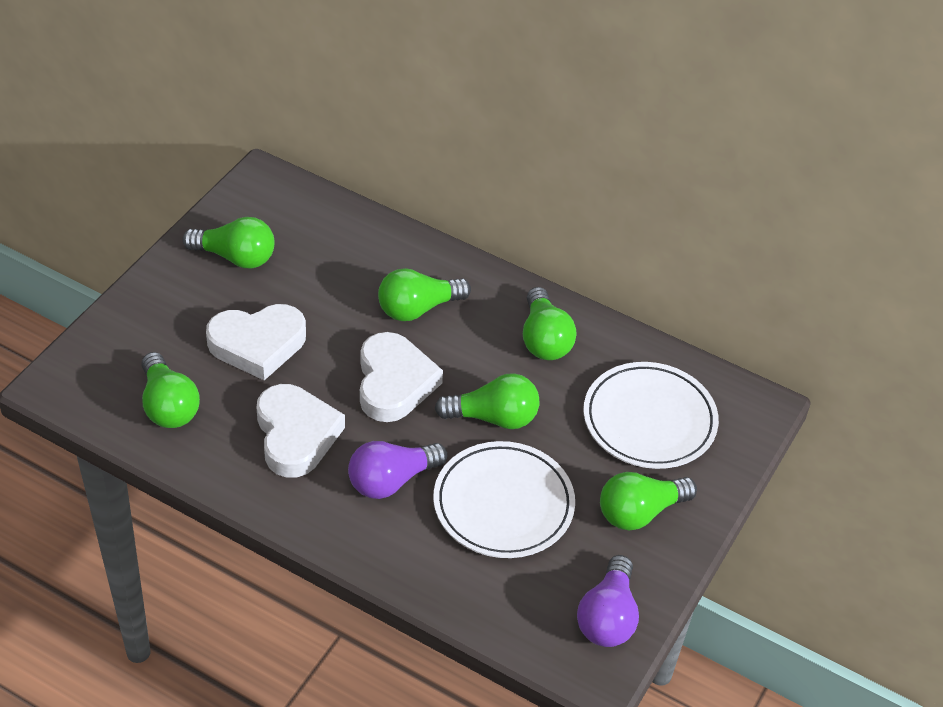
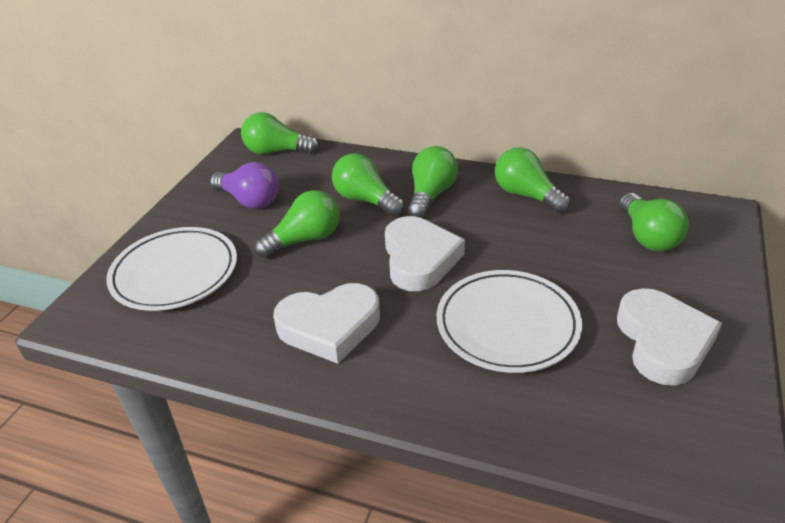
purple light bulb: 2 -> 1

